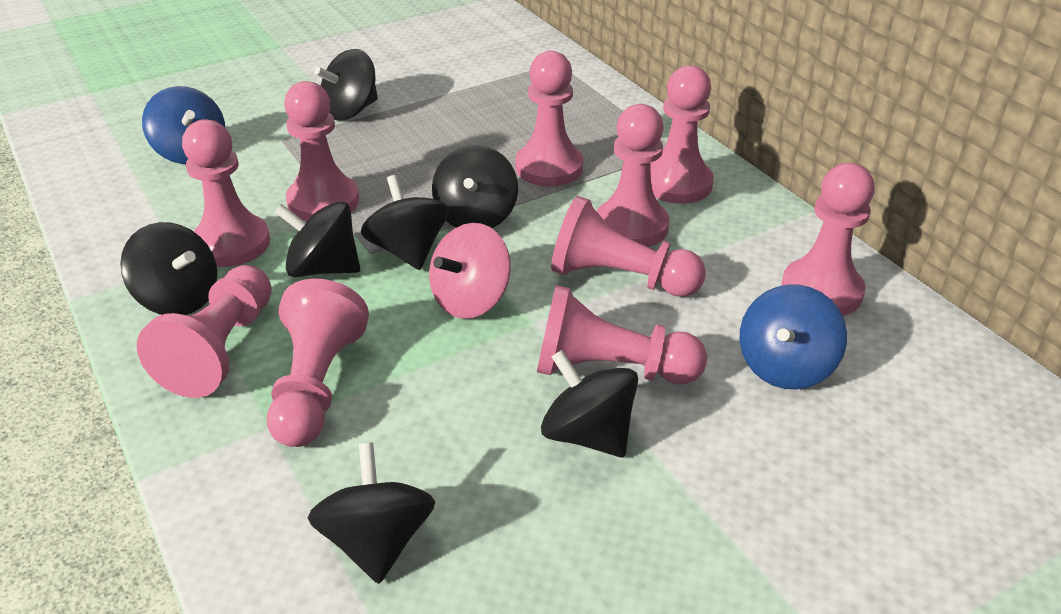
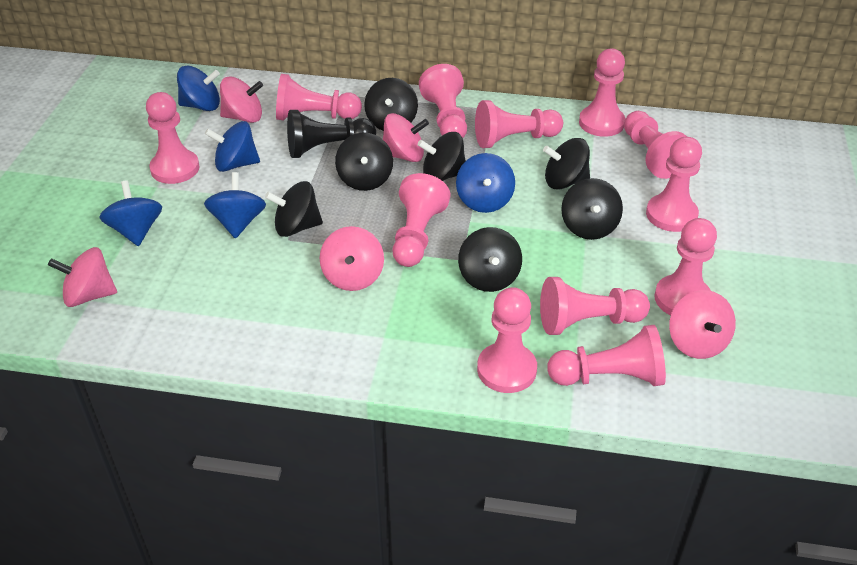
black pawn: 0 -> 1
blue spinning top: 2 -> 5
pink pawn: 10 -> 12
pink spinning top: 1 -> 5

